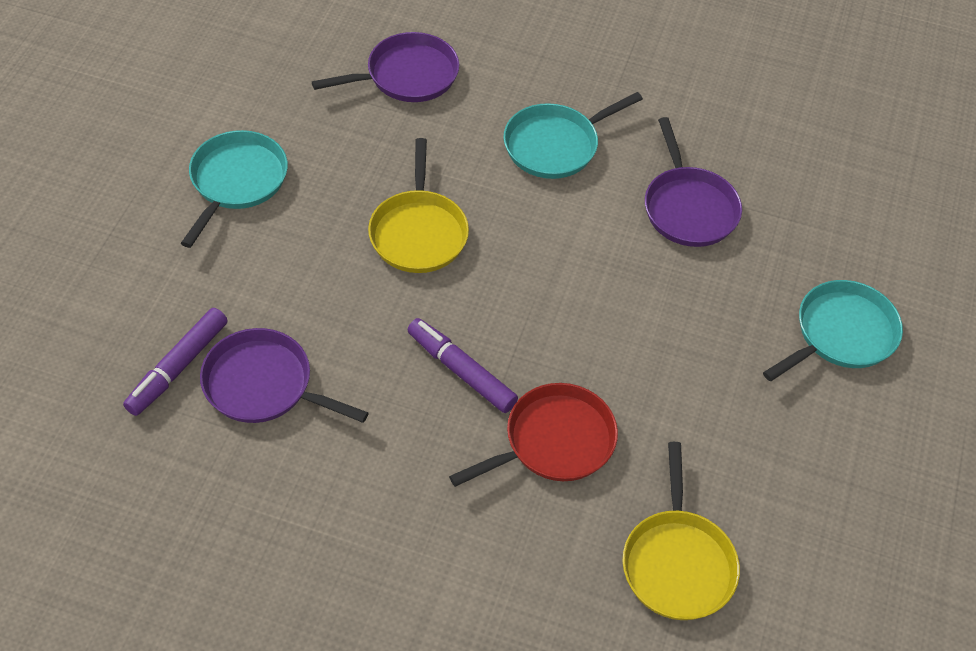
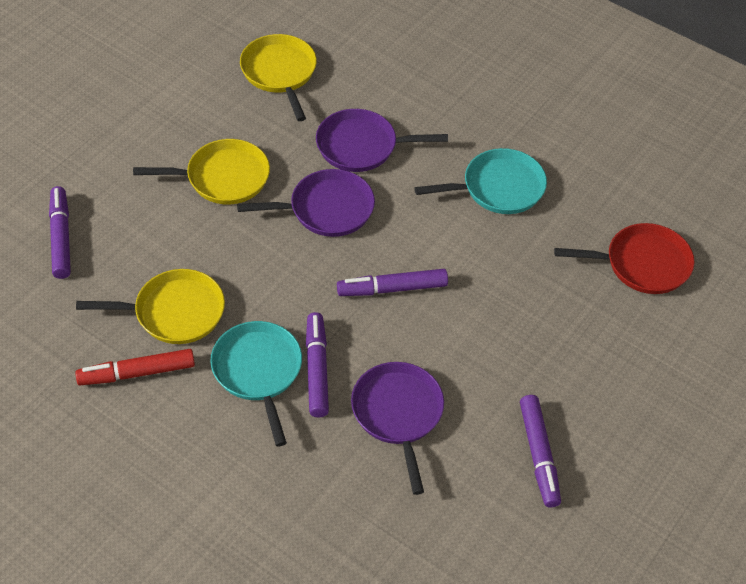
purple marker: 2 -> 4
red marker: 0 -> 1
turquoise pan: 3 -> 2
yellow pan: 2 -> 3

